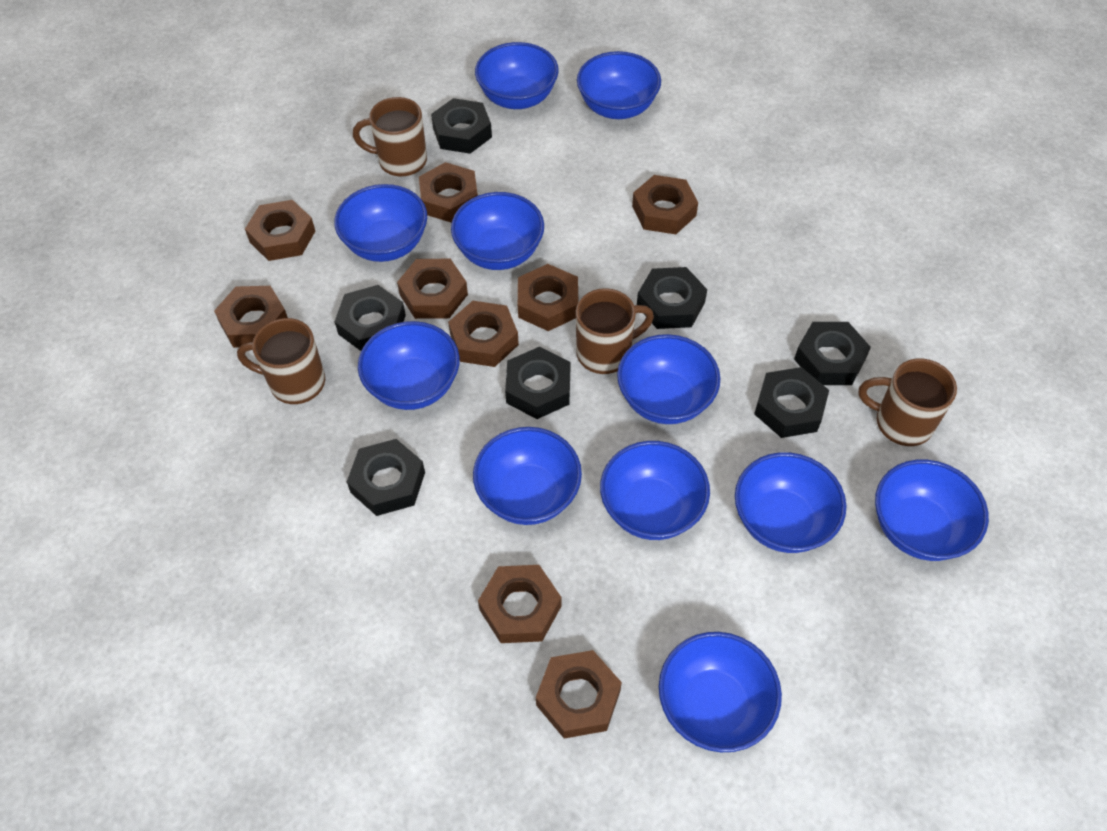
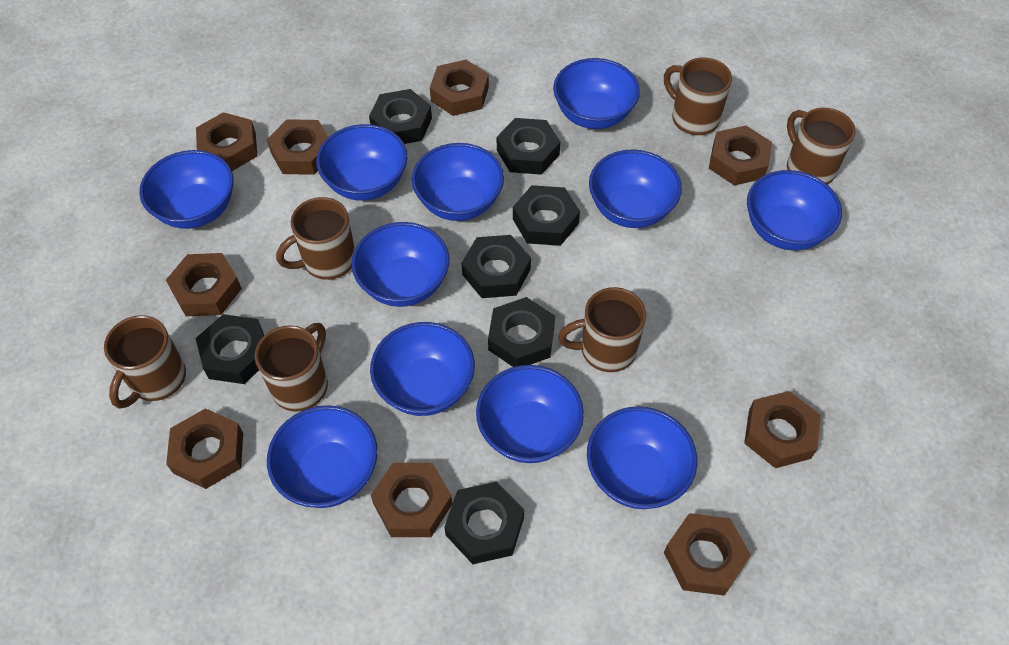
brown mug: 4 -> 6

